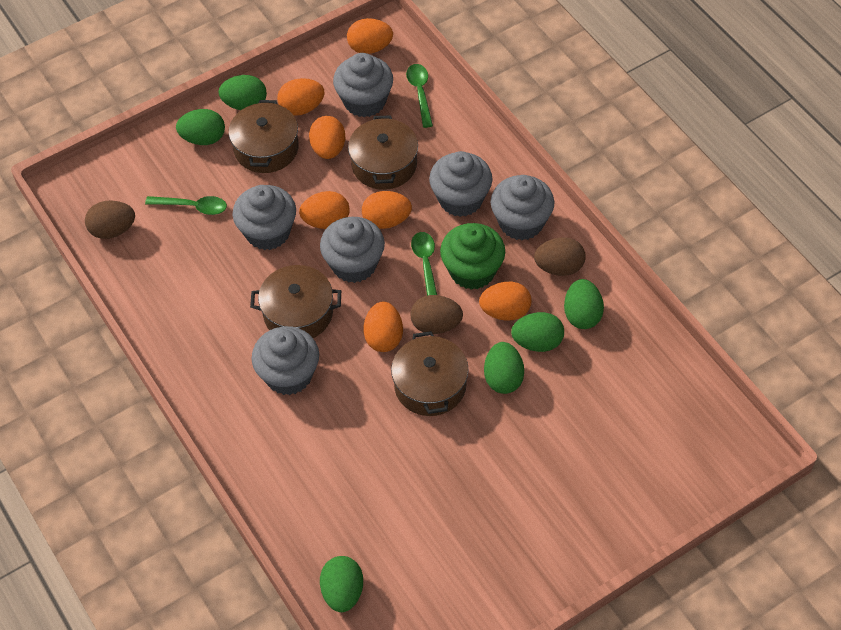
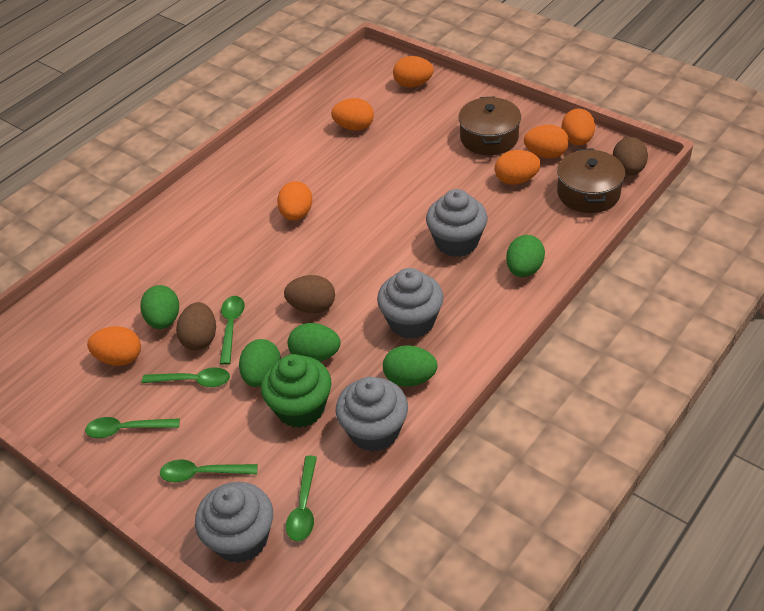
brown pot: 4 -> 2
green egg: 6 -> 5
green spoon: 3 -> 5
grey cupcake: 6 -> 4

